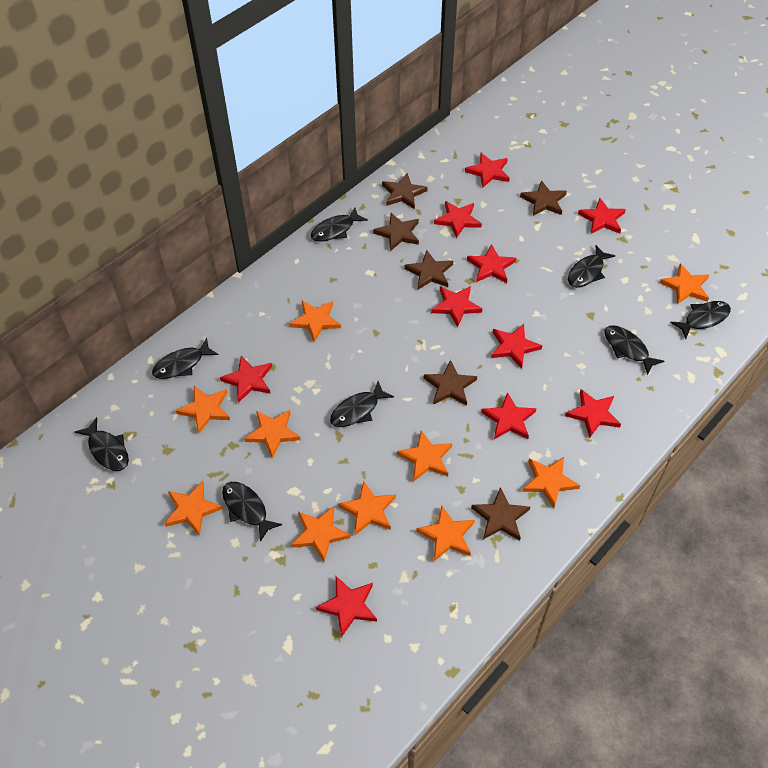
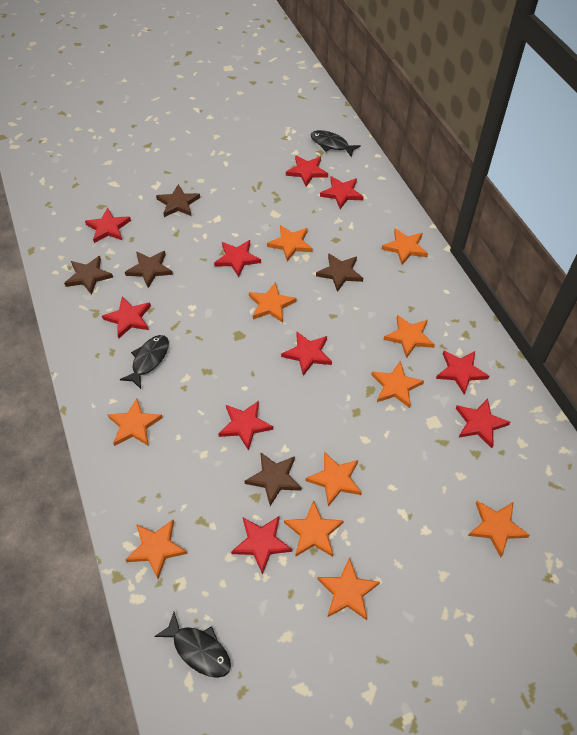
black fish: 8 -> 3
brown star: 6 -> 5
orange star: 10 -> 11

